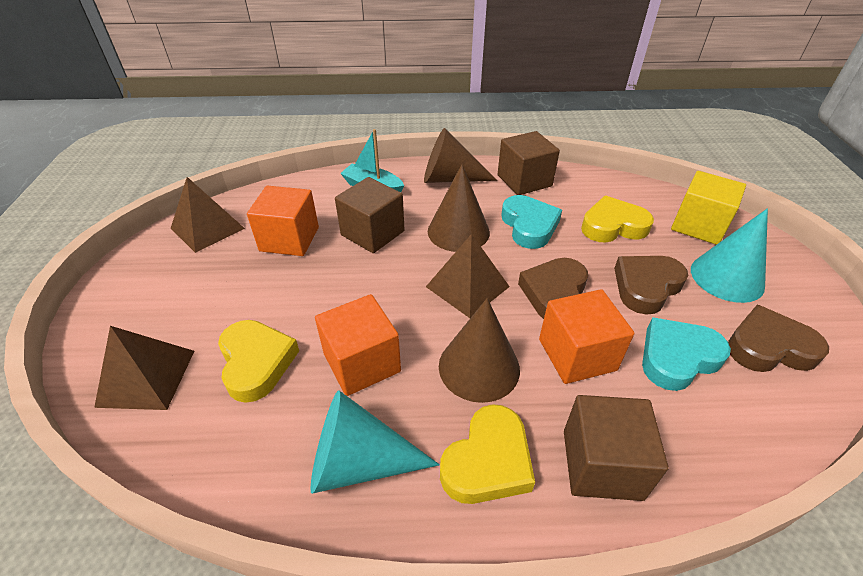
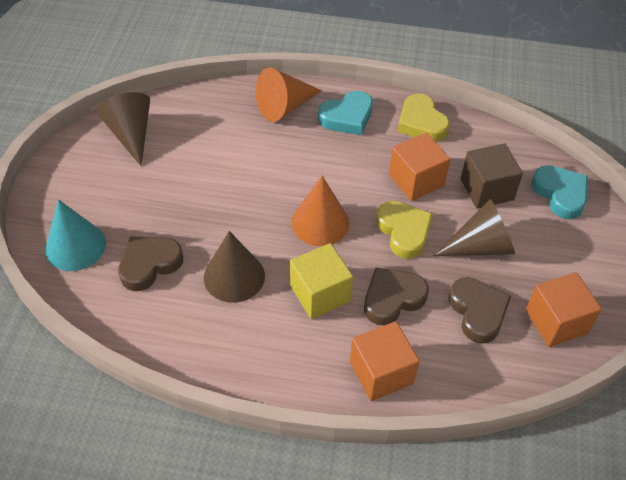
brown cube: 3 -> 1
brown pyramid: 3 -> 0
orange cone: 0 -> 2
turquoise boat: 1 -> 0
turquoise cone: 2 -> 1
yellow heart: 3 -> 2

